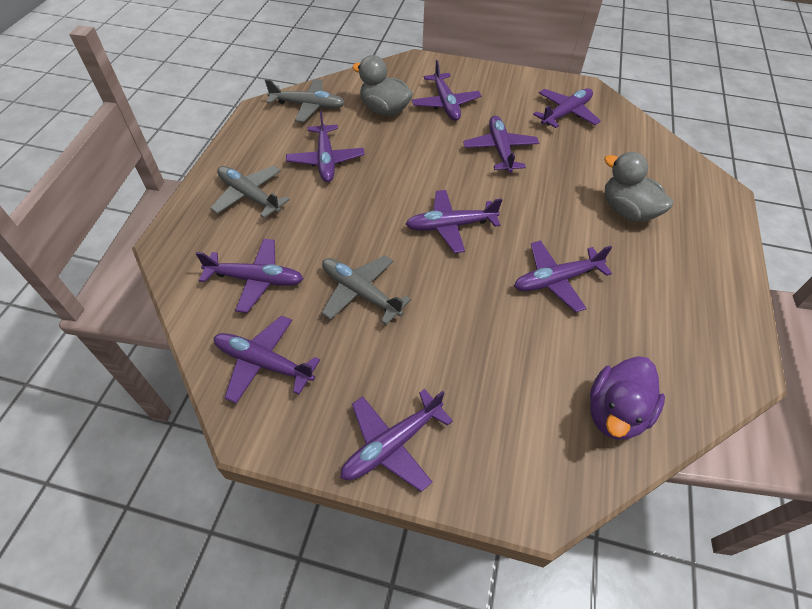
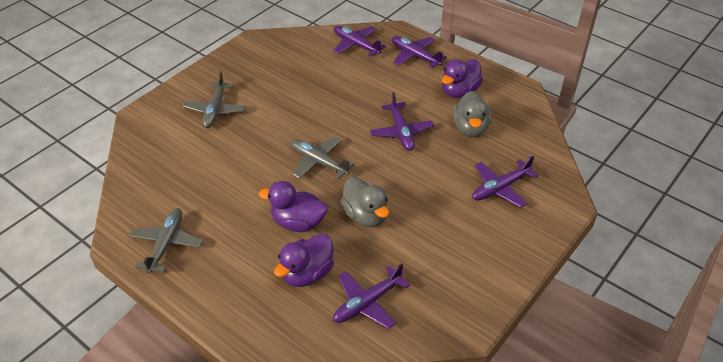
purple duck: 1 -> 3
purple plane: 9 -> 5

